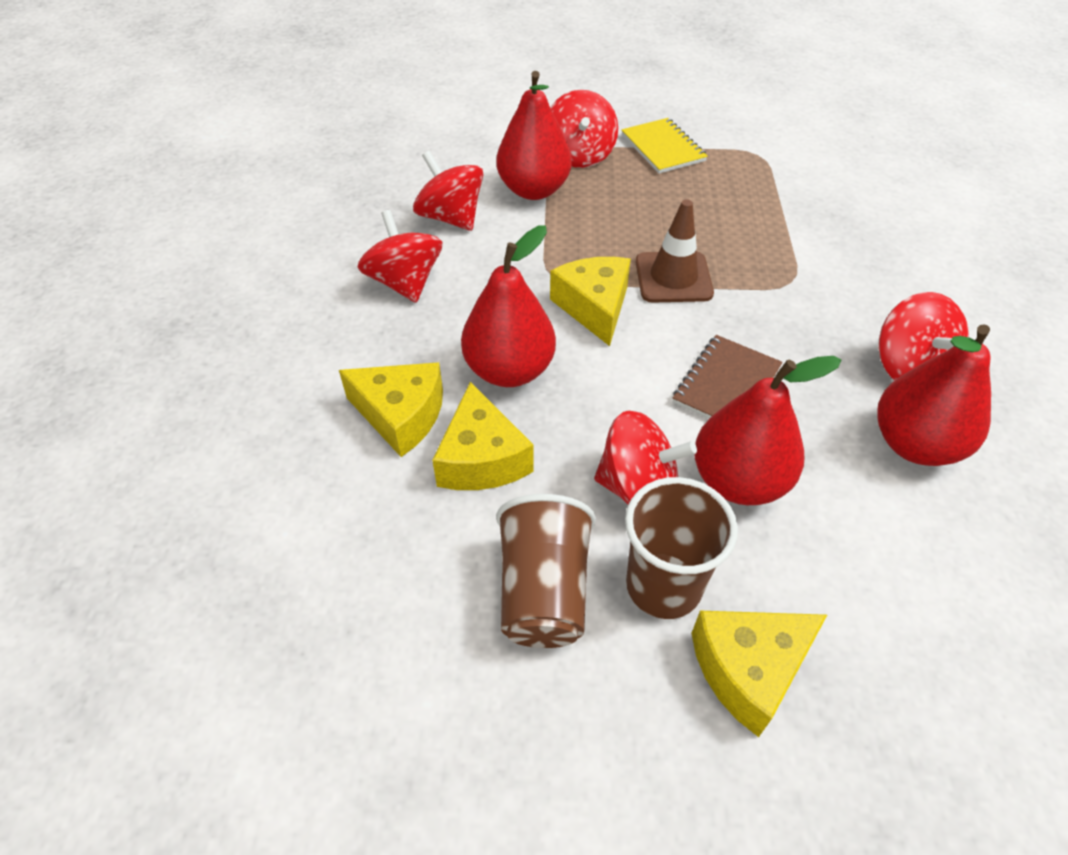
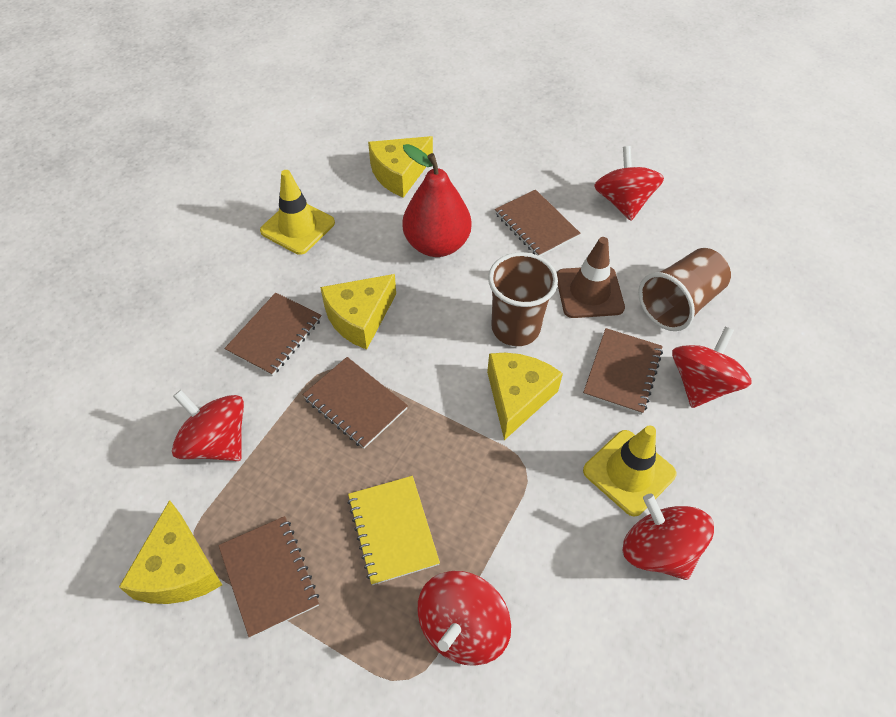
brown notebook: 1 -> 5
red pear: 4 -> 1
yellow traffic cone: 0 -> 2

